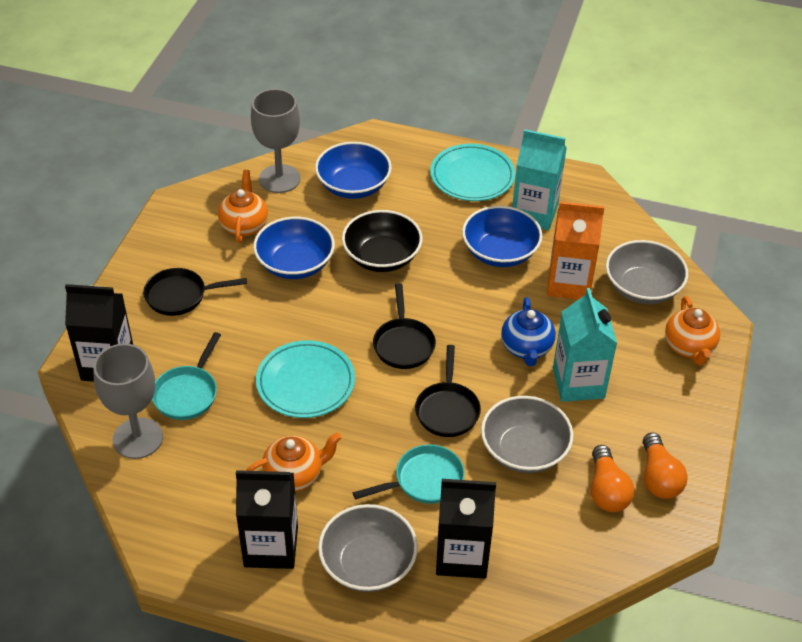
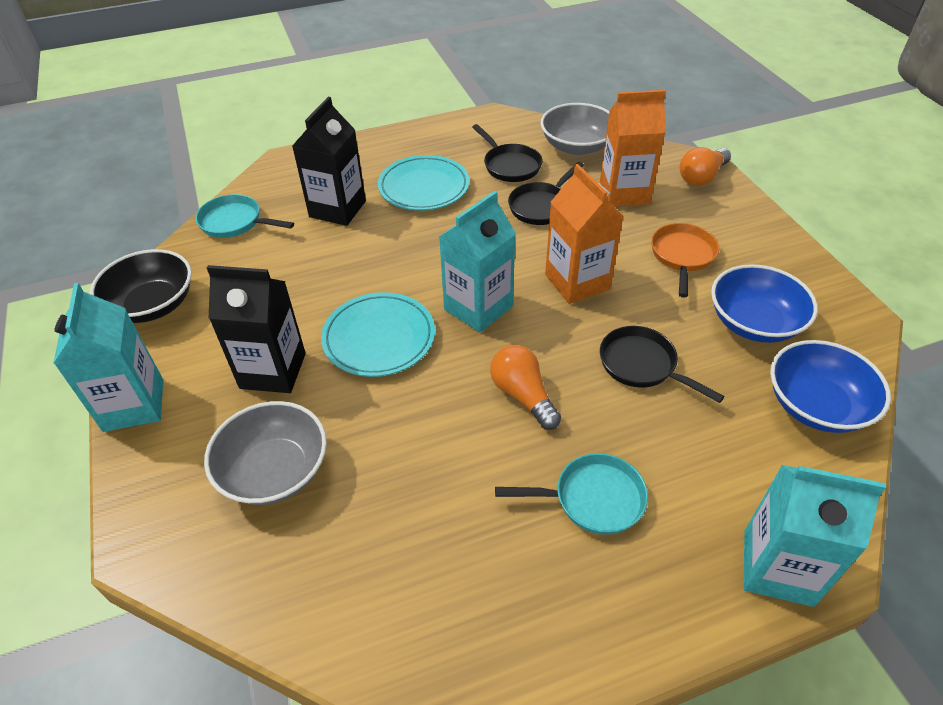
black carton: 3 -> 2
blue bowl: 3 -> 2
blue teapot: 1 -> 0
grey bowl: 3 -> 2
grey goblet: 2 -> 0
orange carton: 1 -> 2
orange pan: 0 -> 1
orange teapot: 3 -> 0
turquoise carton: 2 -> 3

